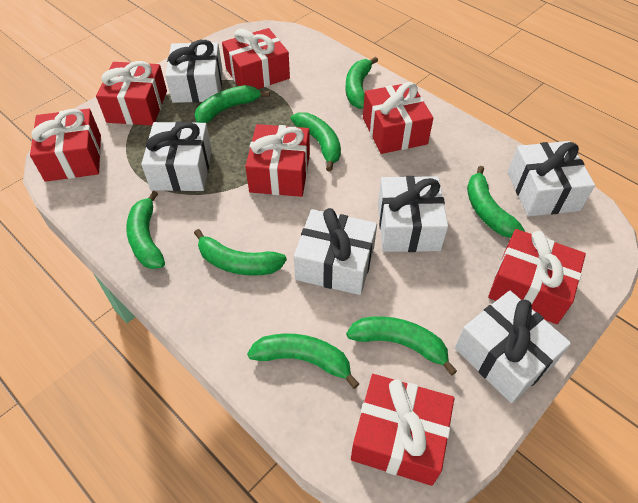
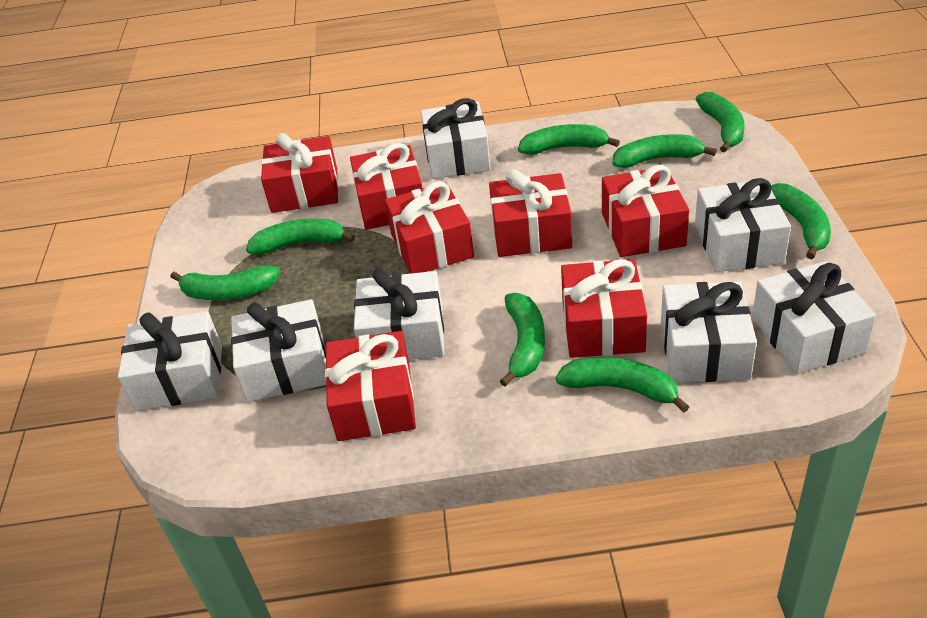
white gift: 6 -> 7

